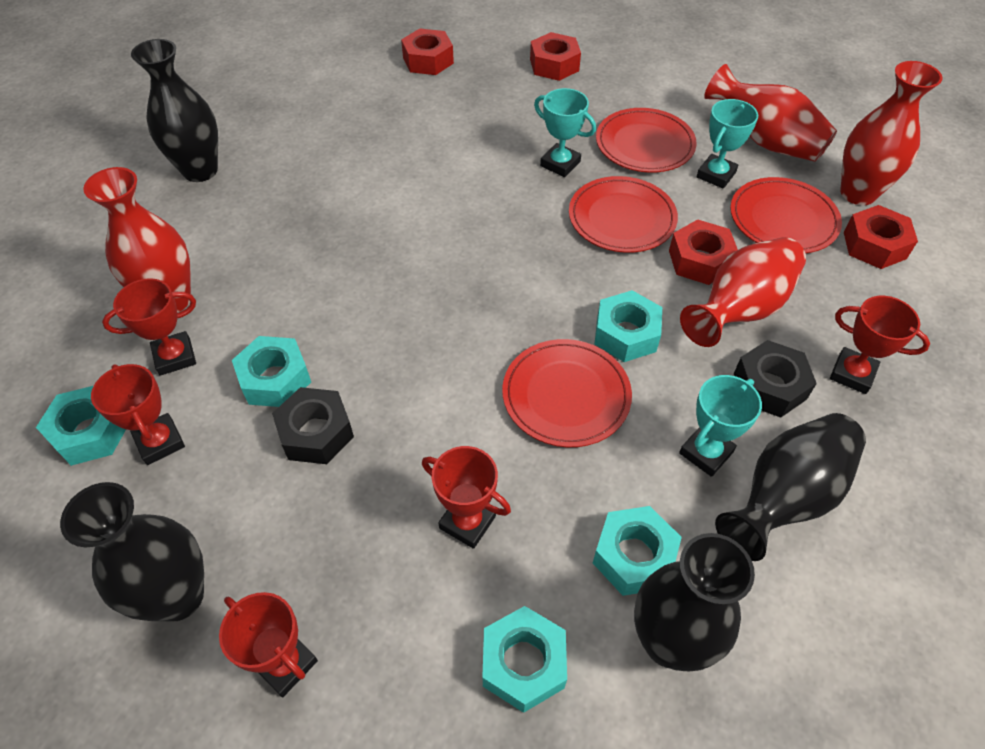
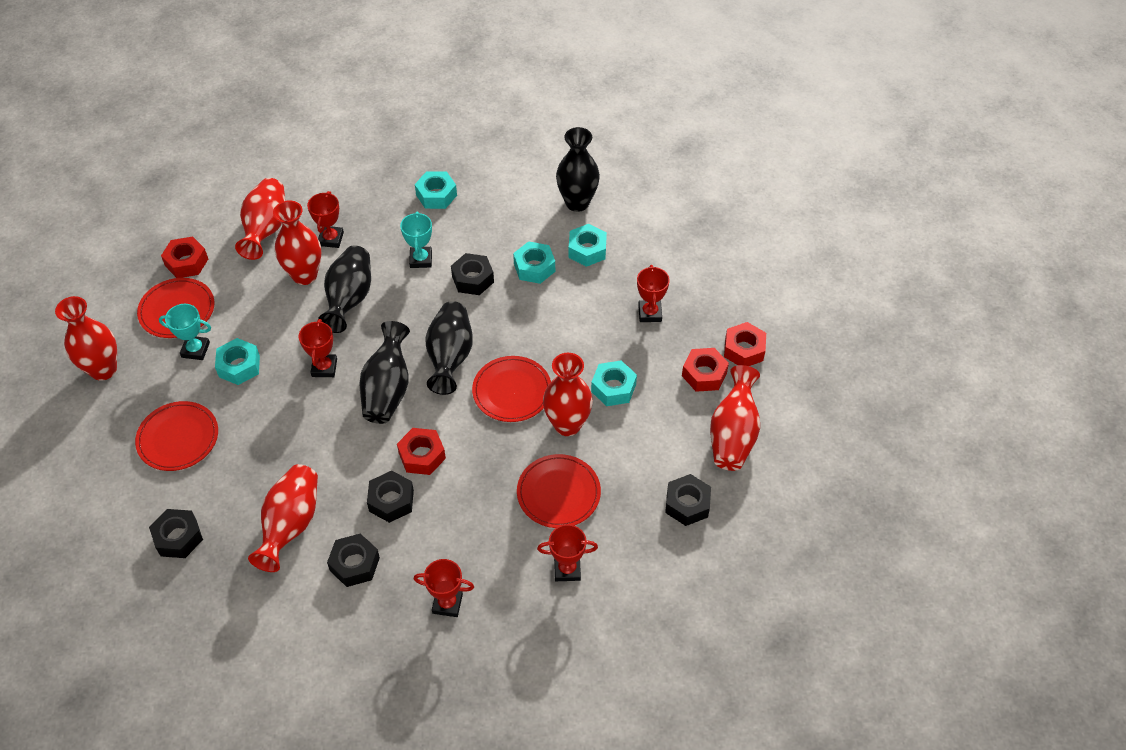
black nut: 2 -> 5
red vase: 4 -> 6
turquoise trophy: 3 -> 2

